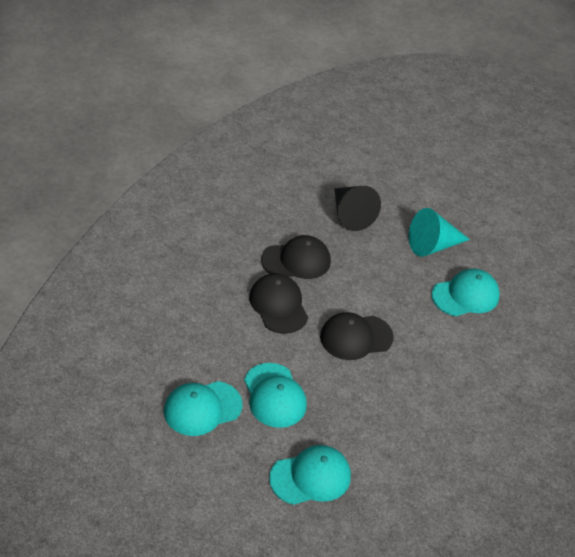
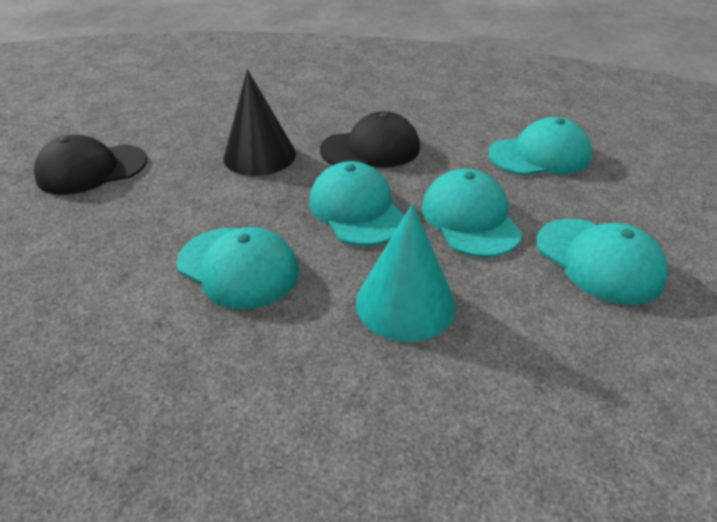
black cap: 3 -> 2
turquoise cap: 4 -> 5

